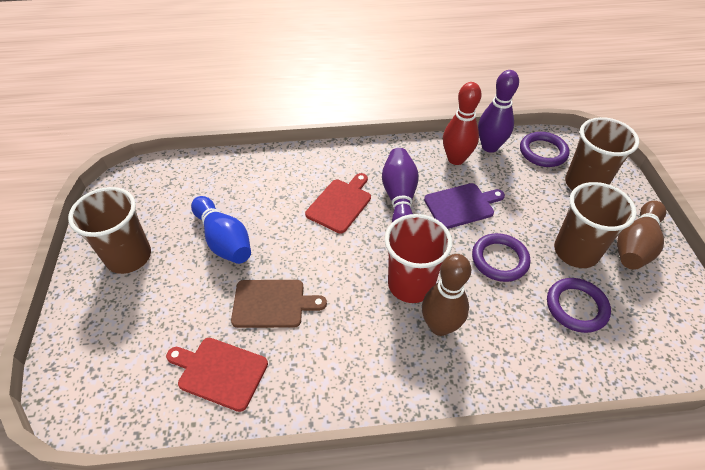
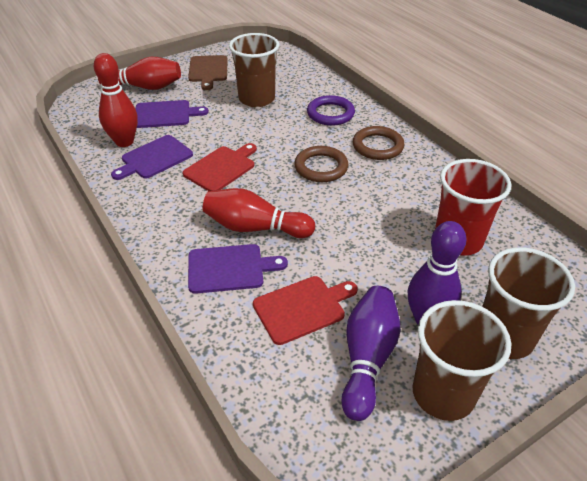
blue bowling pin: 1 -> 0
brown bowling pin: 2 -> 0
brown ring: 0 -> 2
purple cutting board: 1 -> 3
purple ring: 3 -> 1
red bowling pin: 1 -> 3

